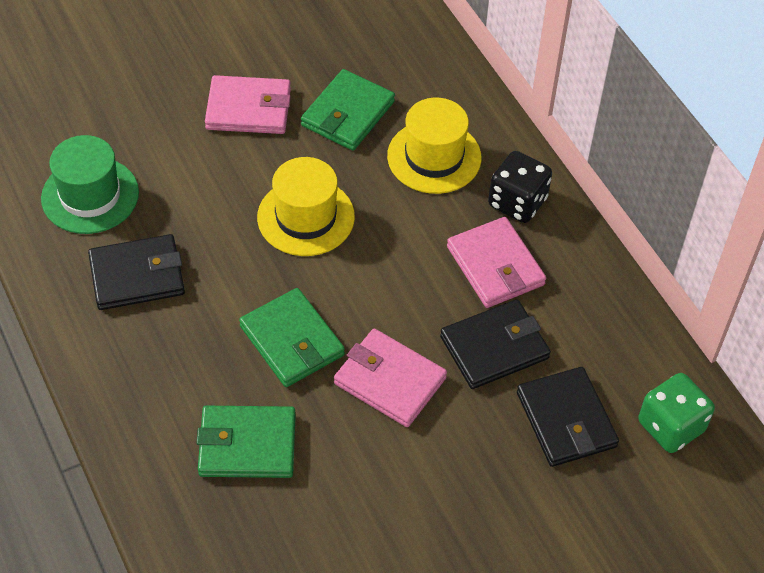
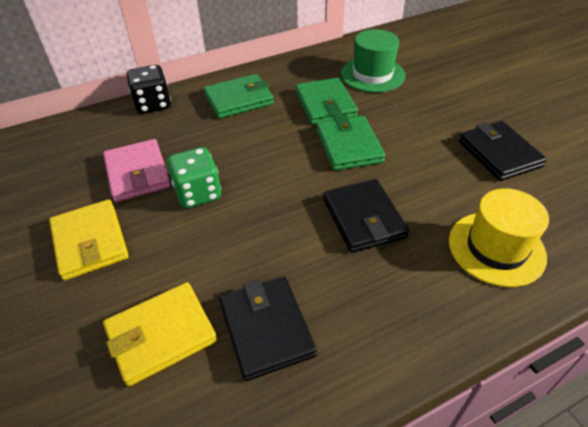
pink wallet: 3 -> 1
yellow hat: 2 -> 1
yellow wallet: 0 -> 2

